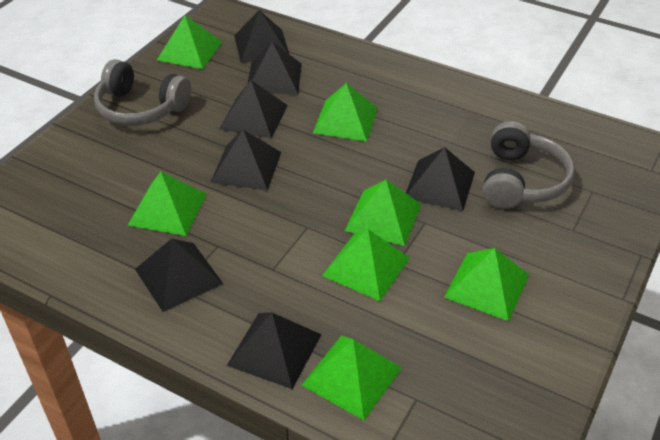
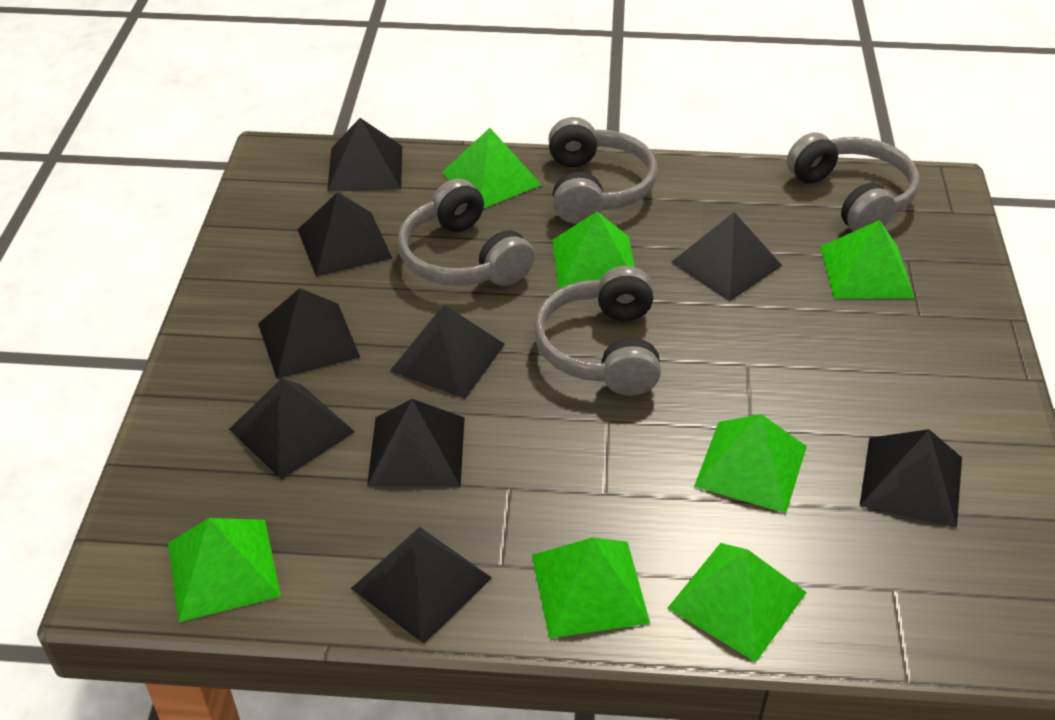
black pyramid: 7 -> 9
grey headphones: 2 -> 4

